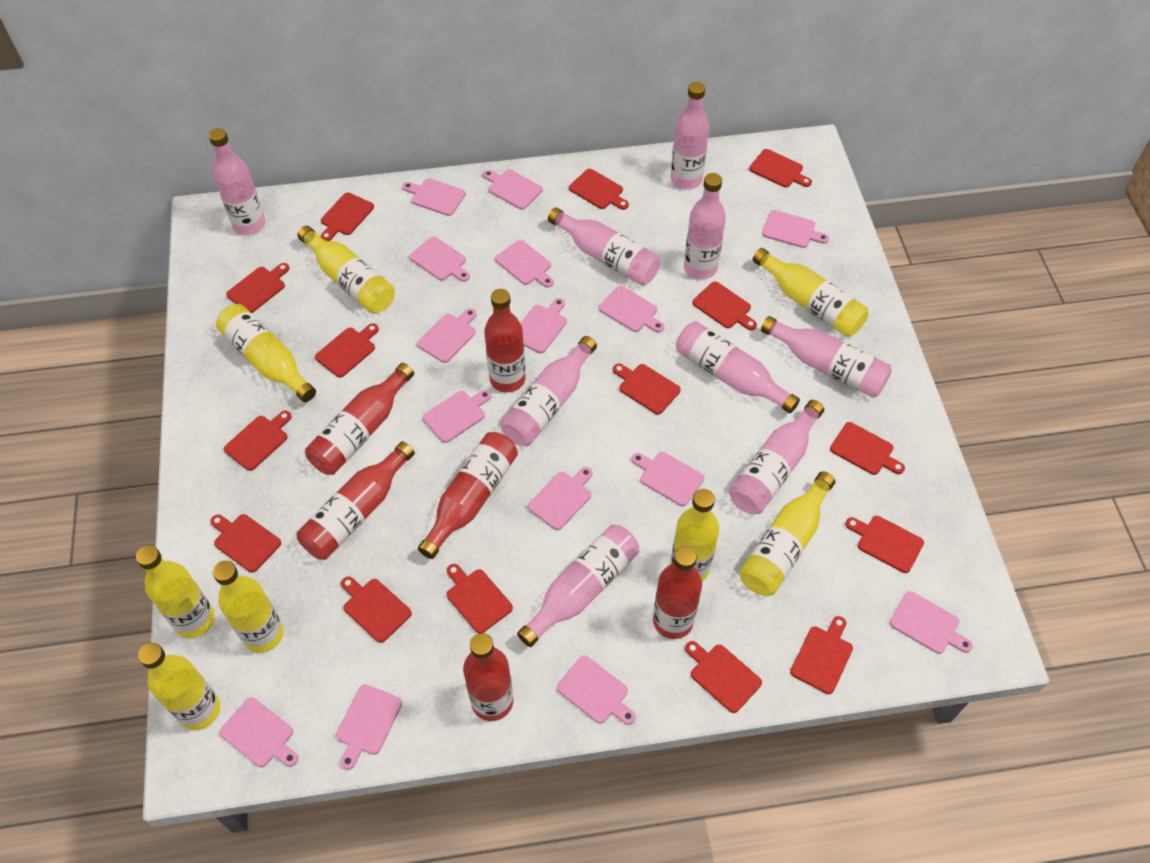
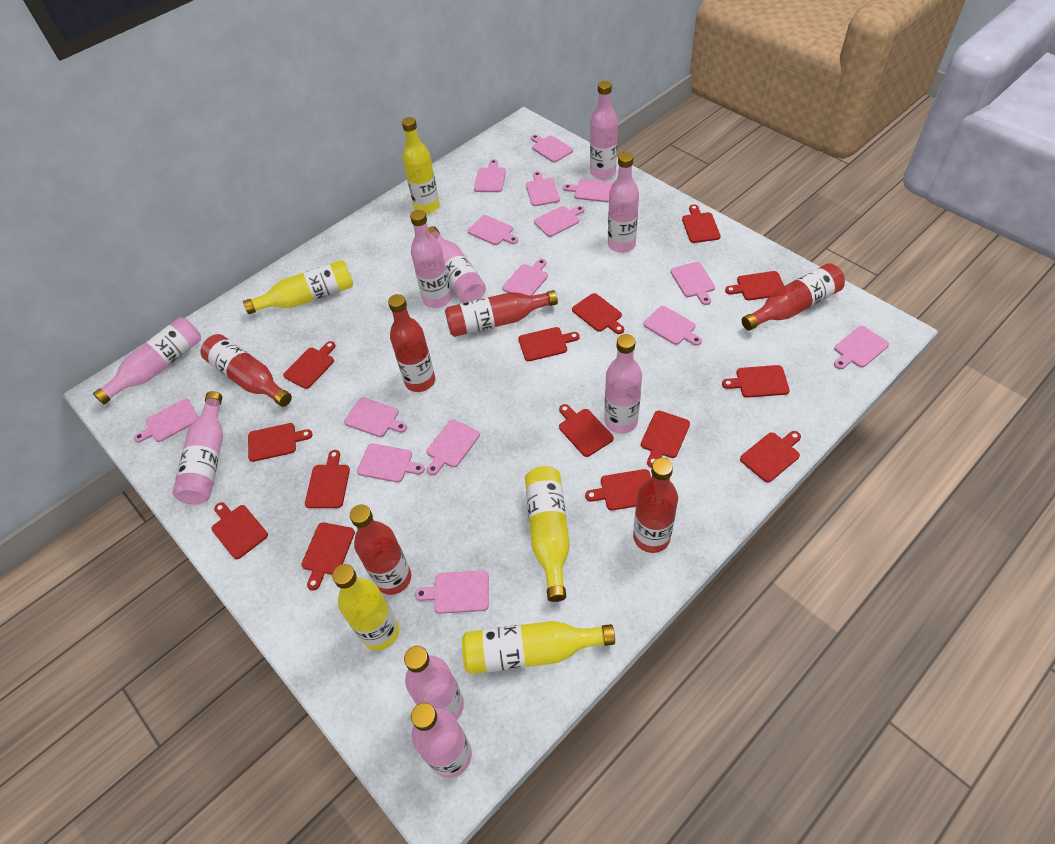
red cutting board: 15 -> 14
yellow bottle: 8 -> 5

